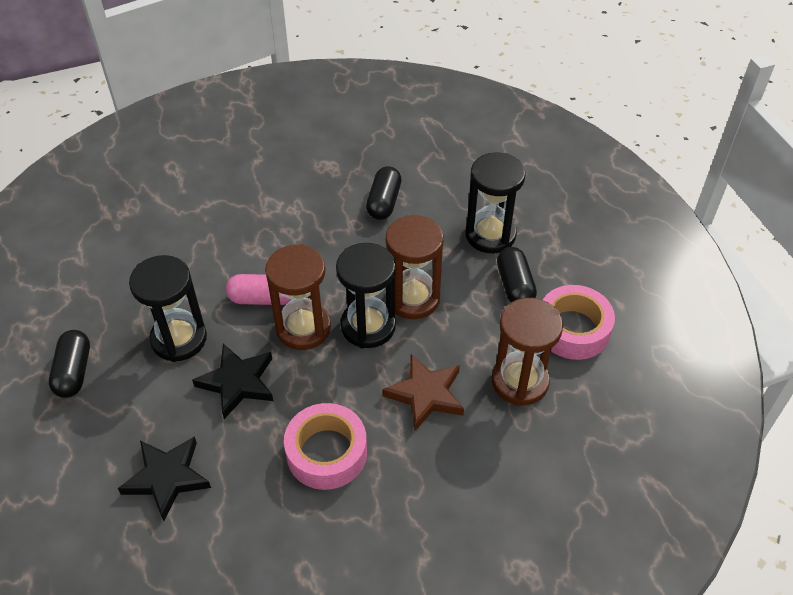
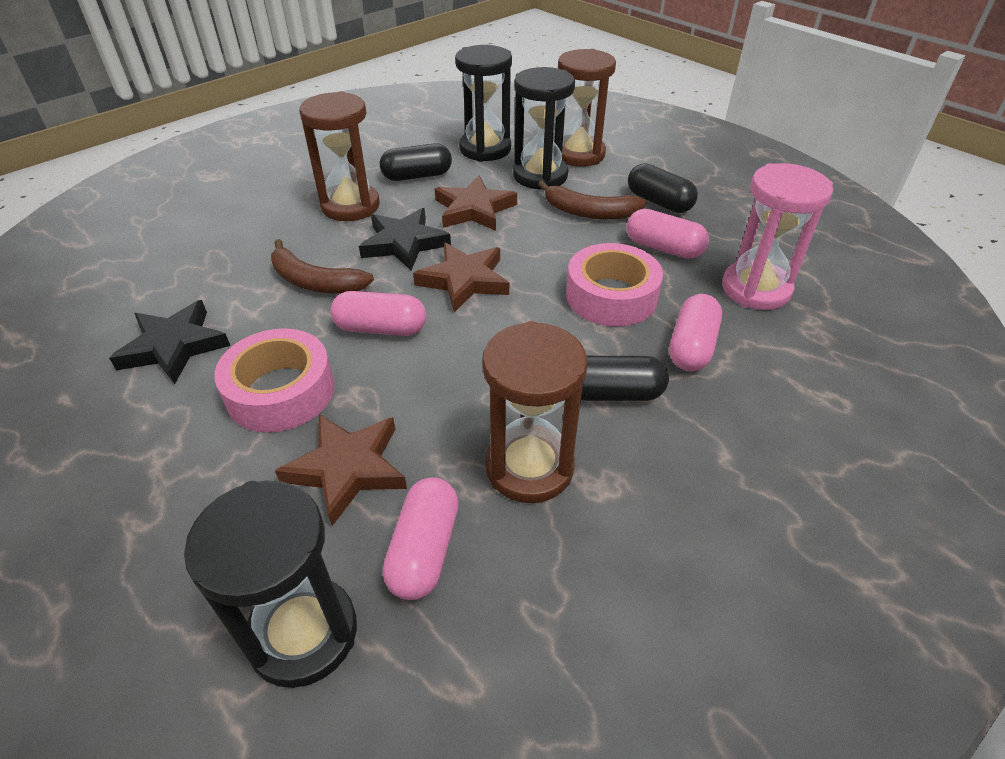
brown banana: 0 -> 2
brown star: 1 -> 3
pink capsule: 1 -> 4
pink hourglass: 0 -> 1

